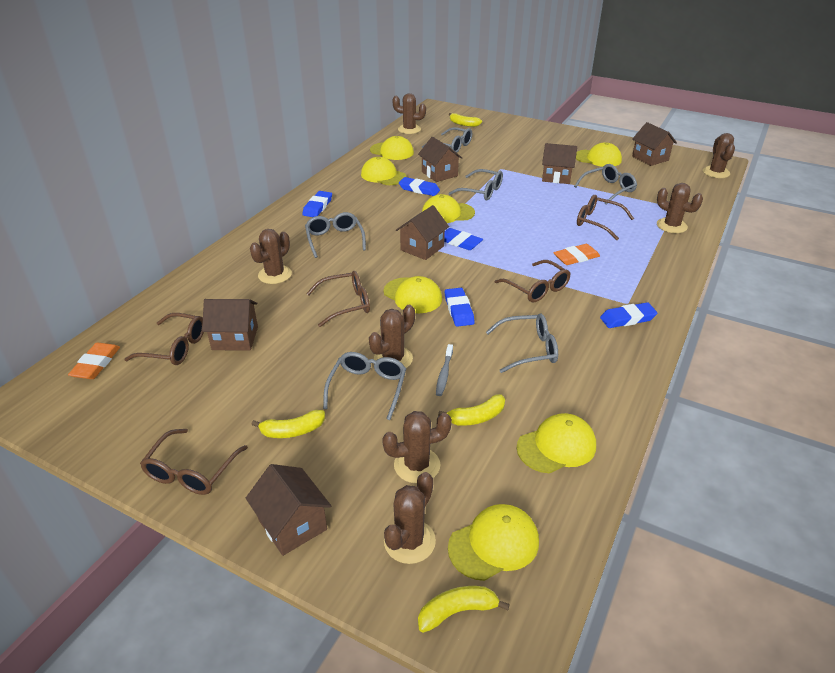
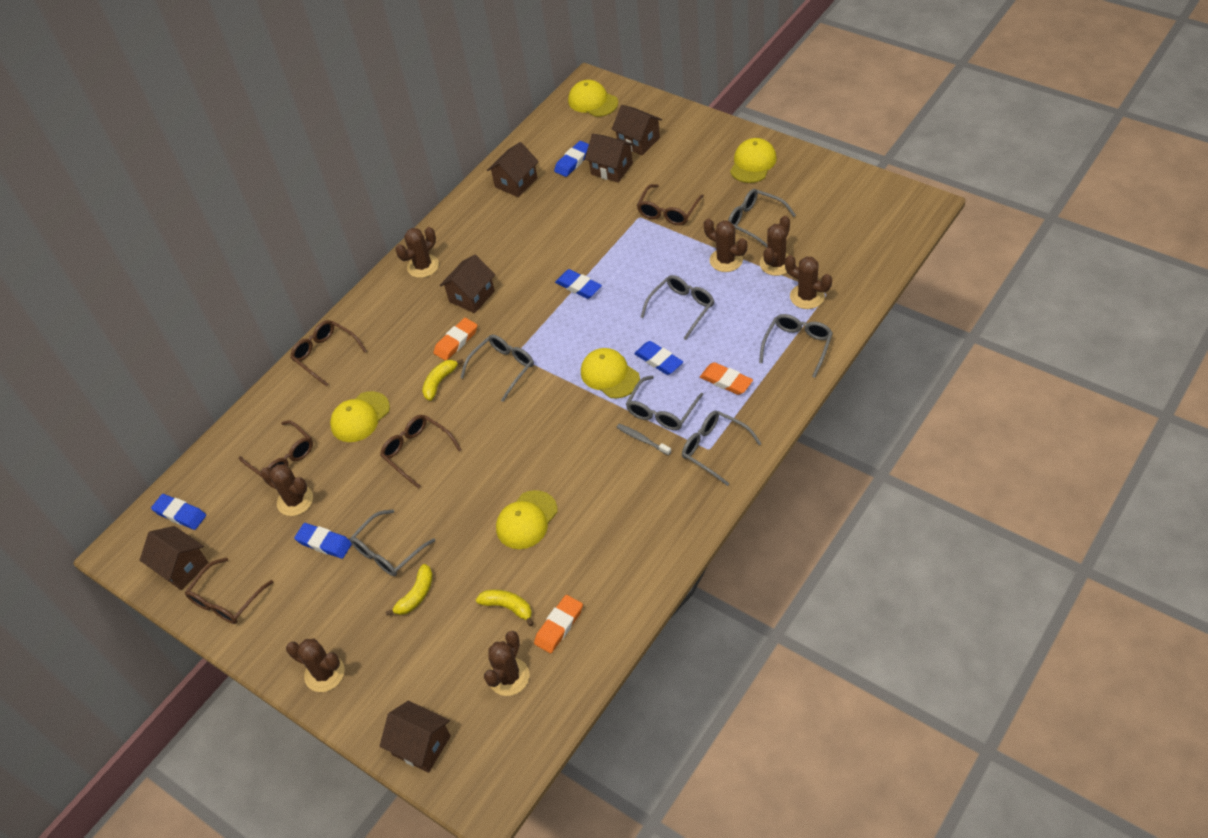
grey glasses: 6 -> 7
orange eraser: 2 -> 3
yellow banana: 4 -> 3
yellow cap: 7 -> 5

